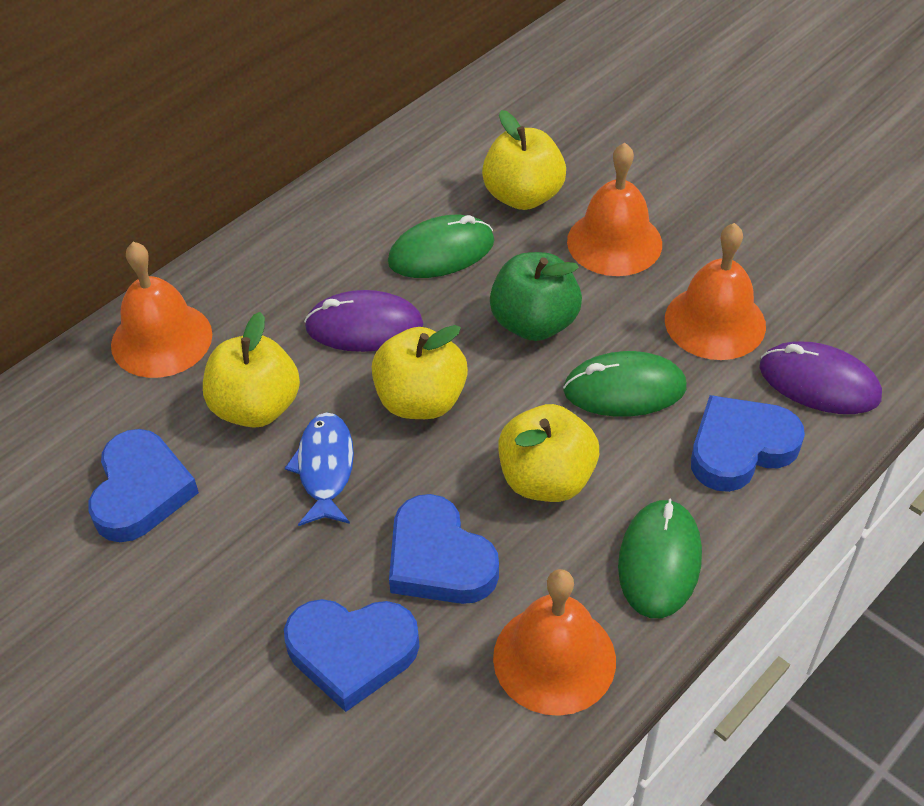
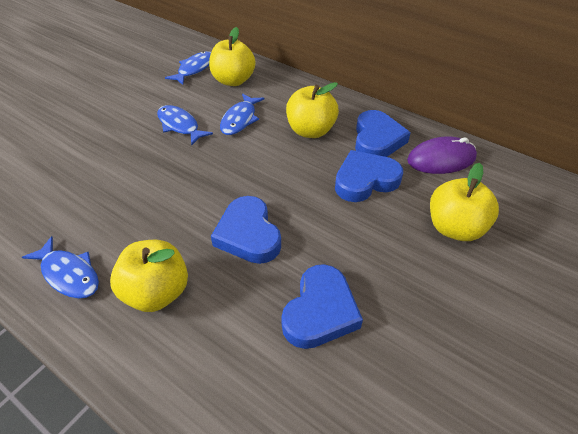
blue fish: 1 -> 4
green apple: 1 -> 0
green mouse: 3 -> 0
orange bell: 4 -> 0
purple mouse: 2 -> 1

